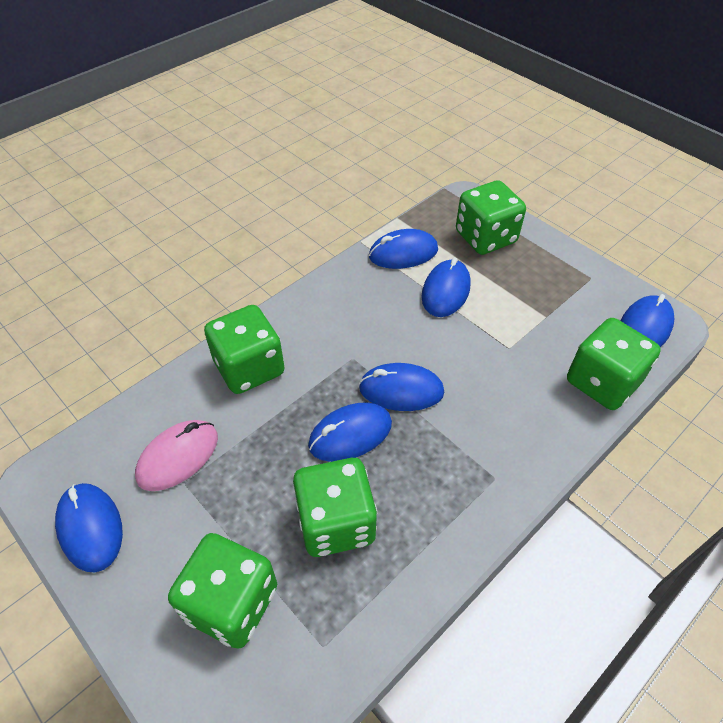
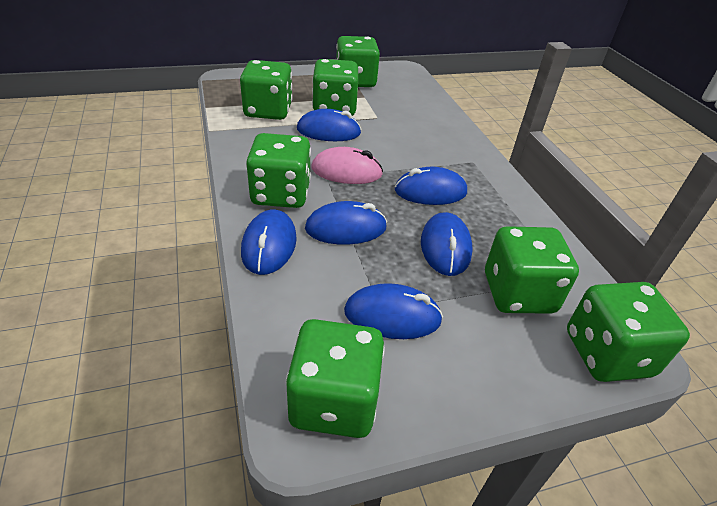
green dice: 5 -> 7

